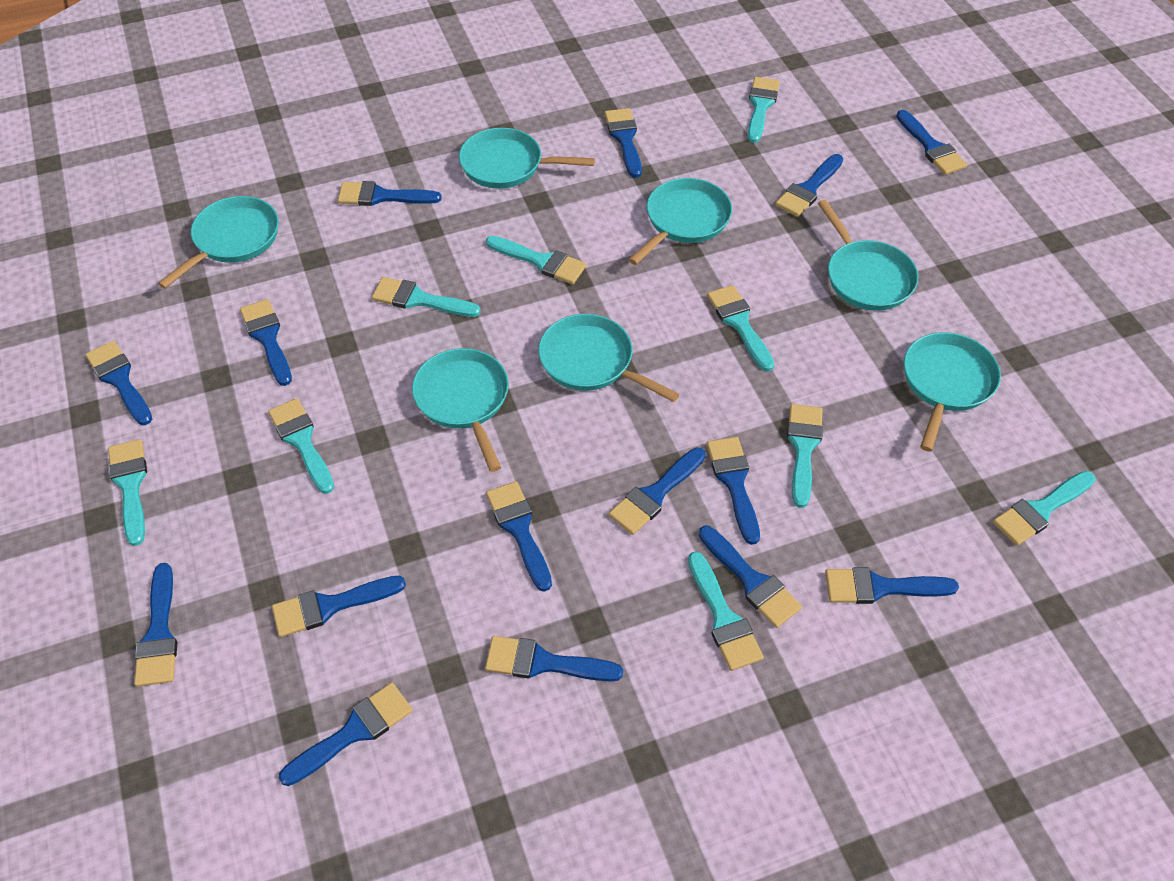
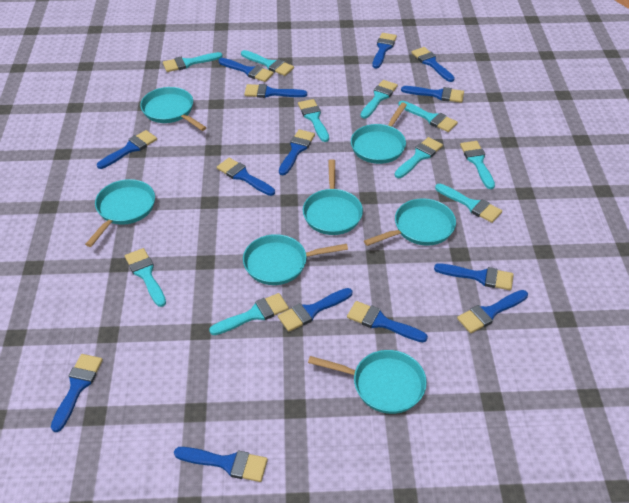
blue brush: 15 -> 14
turquoise brush: 9 -> 10

